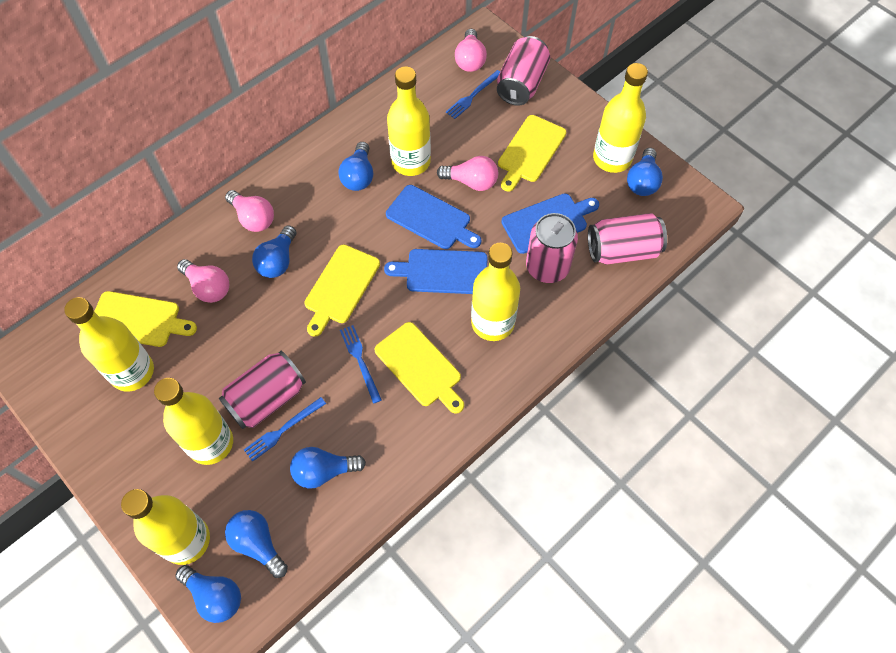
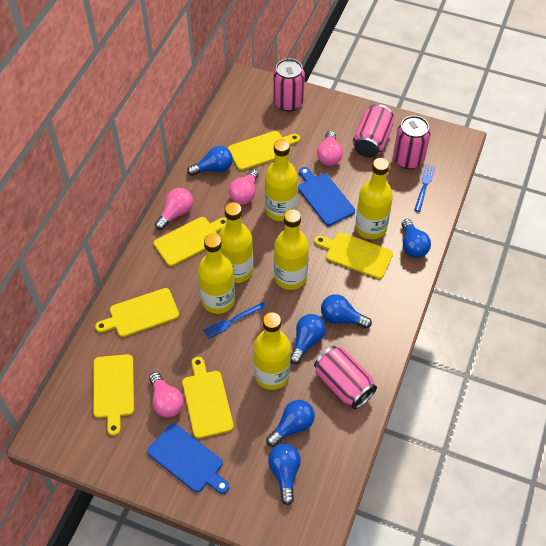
blue cutting board: 3 -> 2
blue fork: 3 -> 2
yellow cutting board: 4 -> 6

